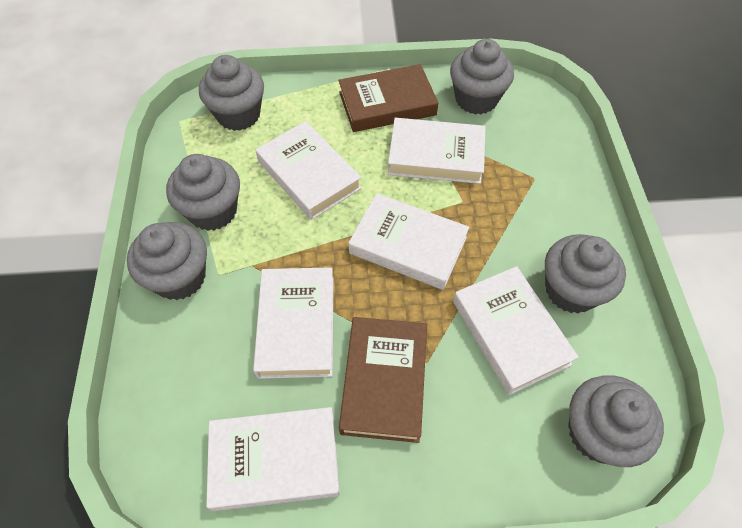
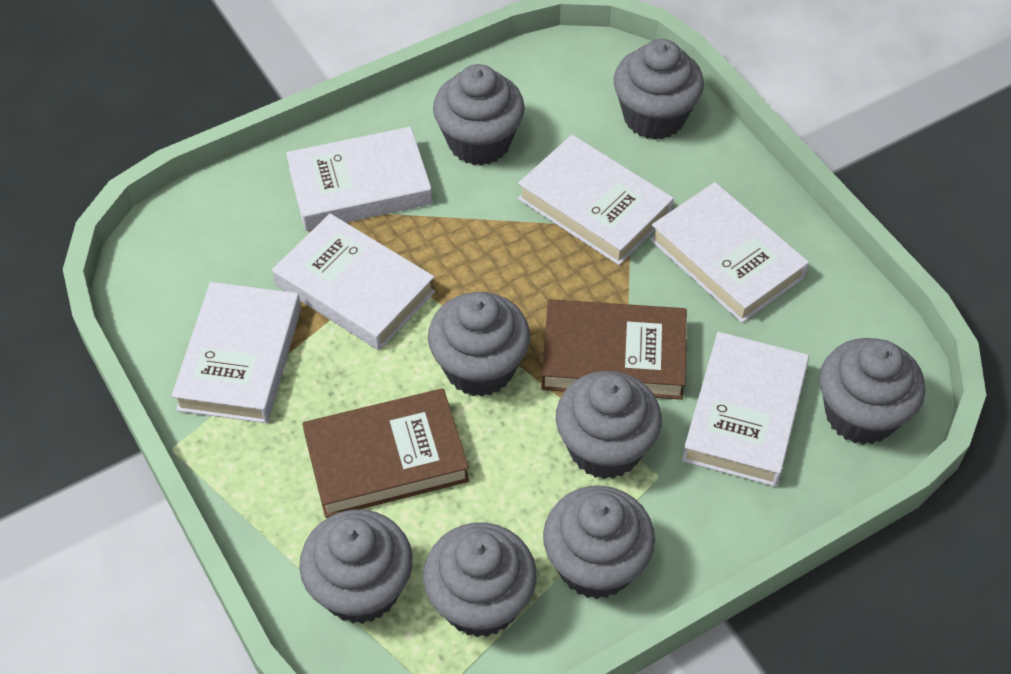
grey cupcake: 6 -> 8

